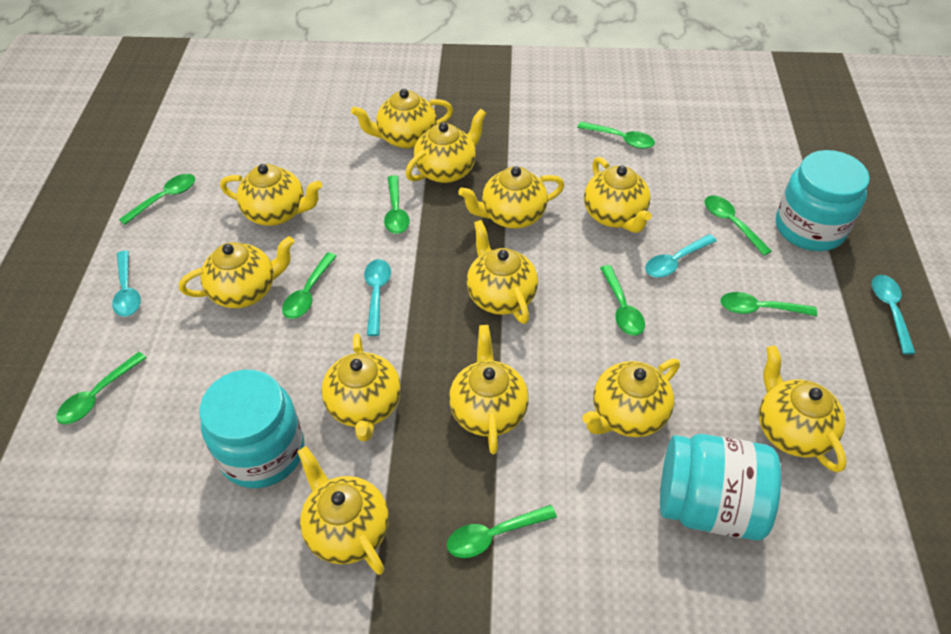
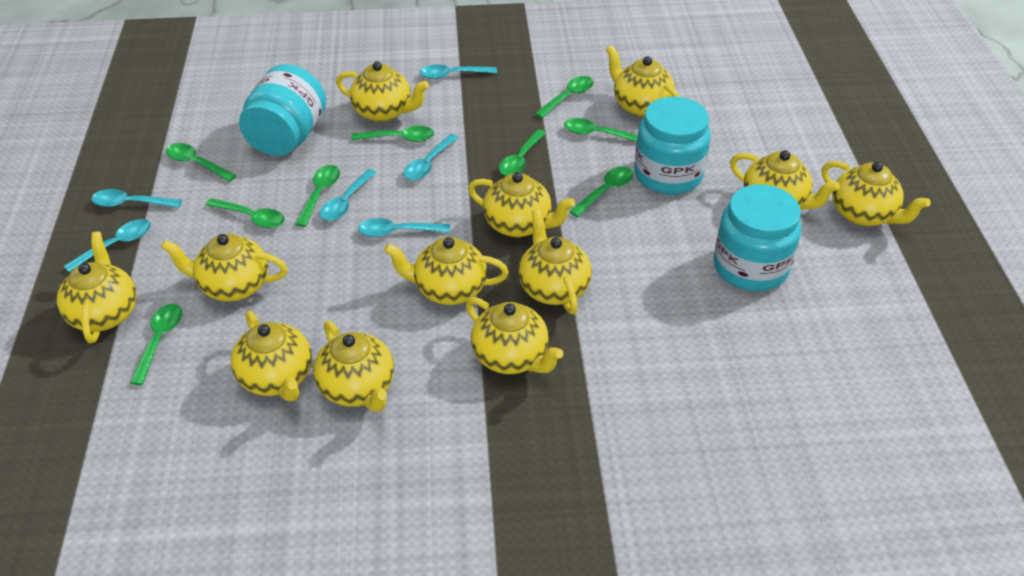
turquoise spoon: 4 -> 6

